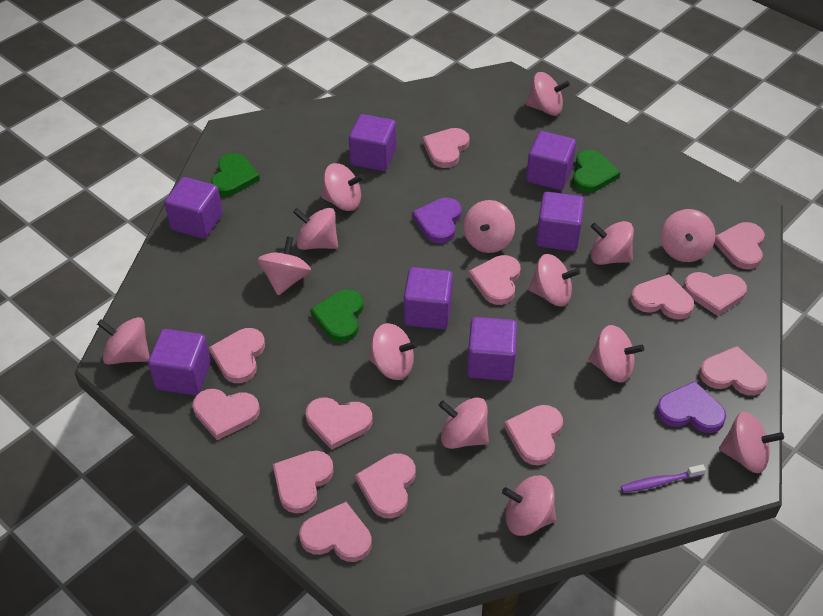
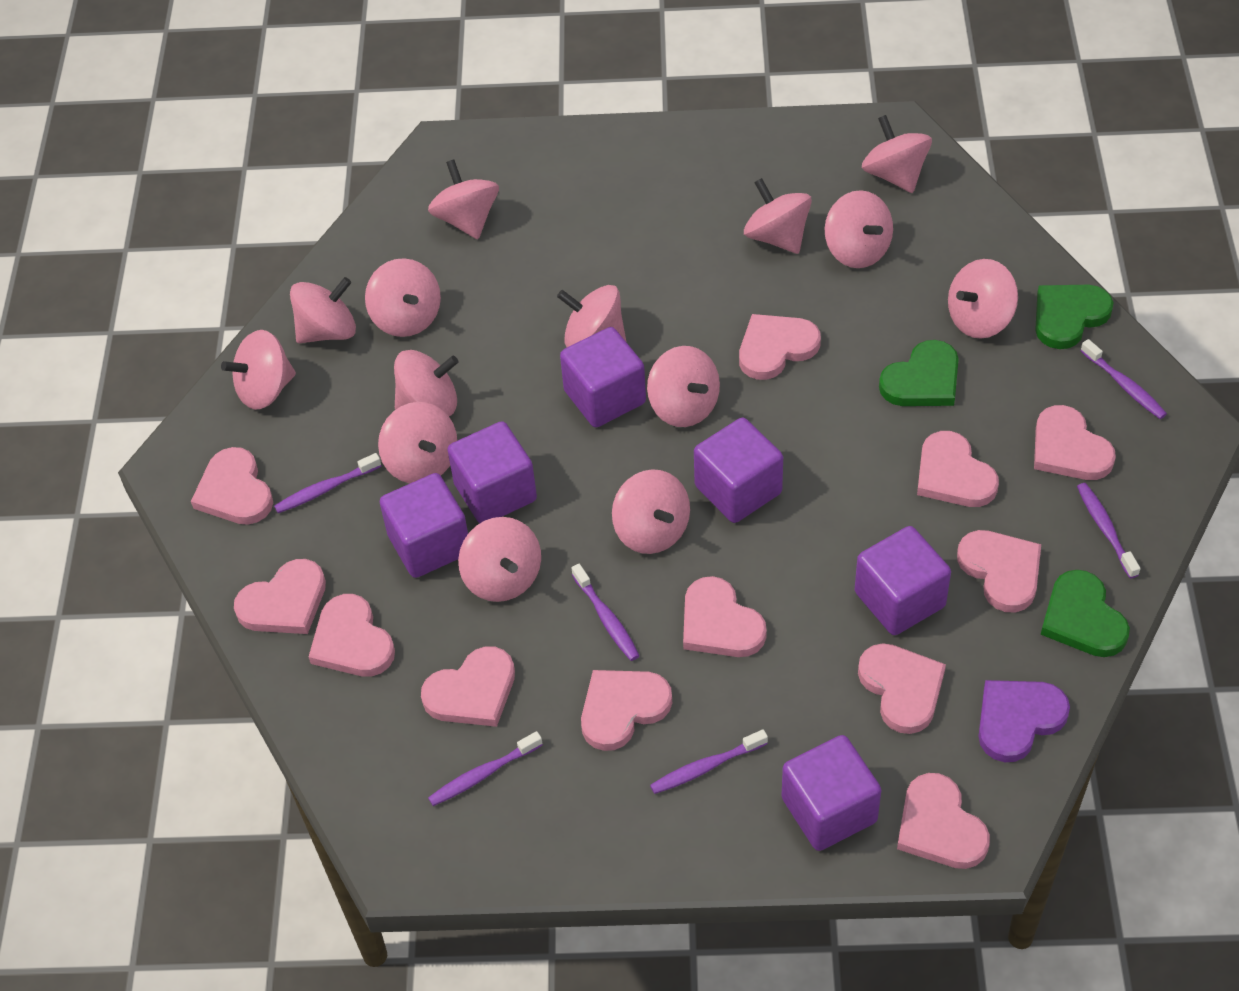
pink heart: 13 -> 12
purple cube: 7 -> 6
purple heart: 2 -> 1
purple toothbrush: 1 -> 6

